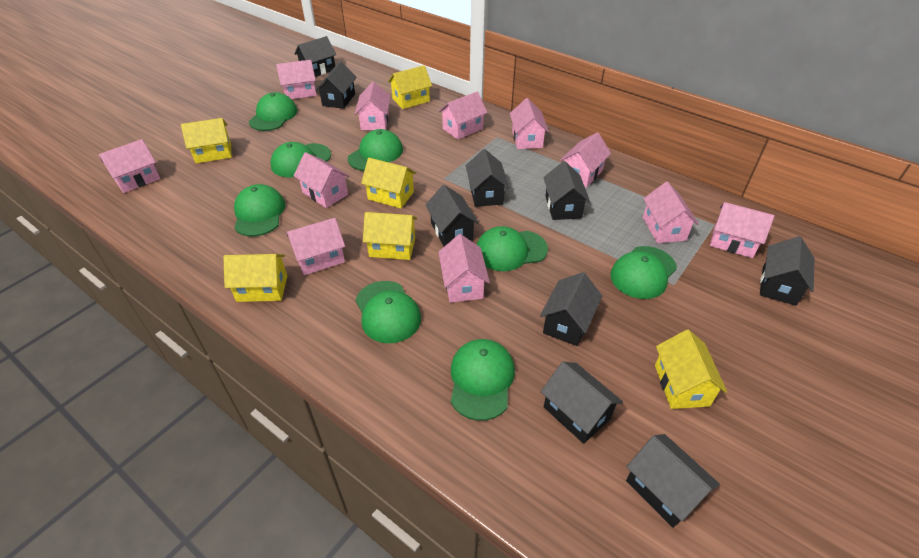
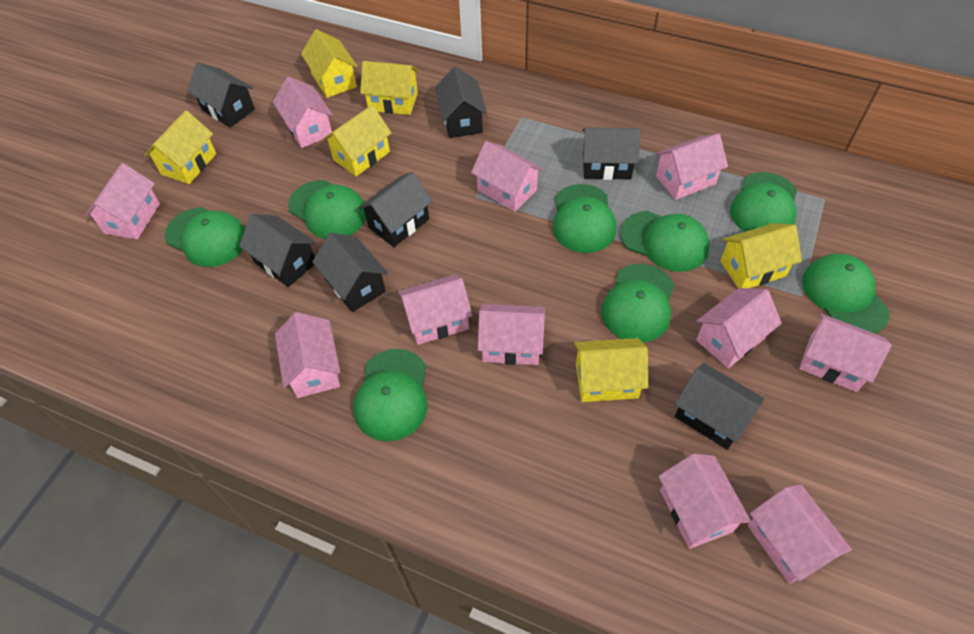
black house: 9 -> 7

